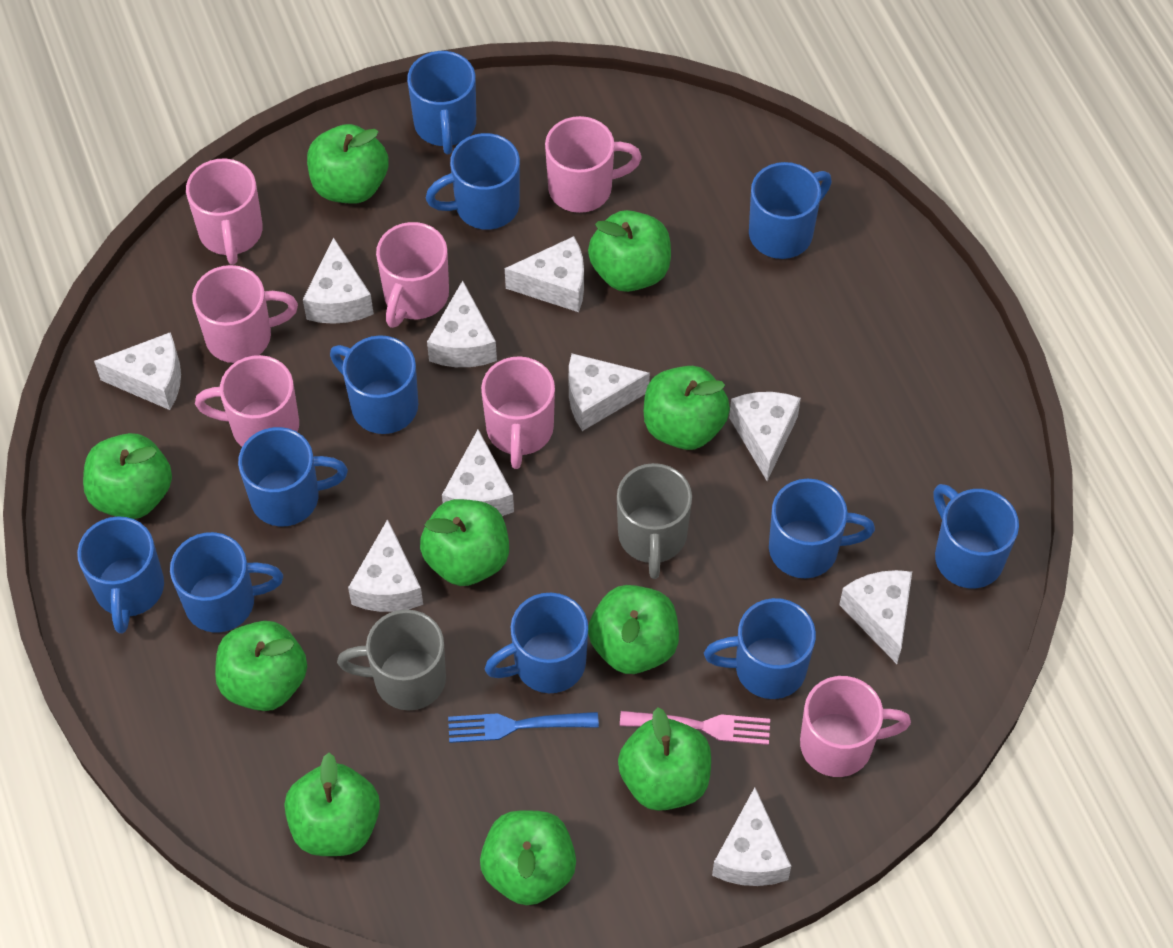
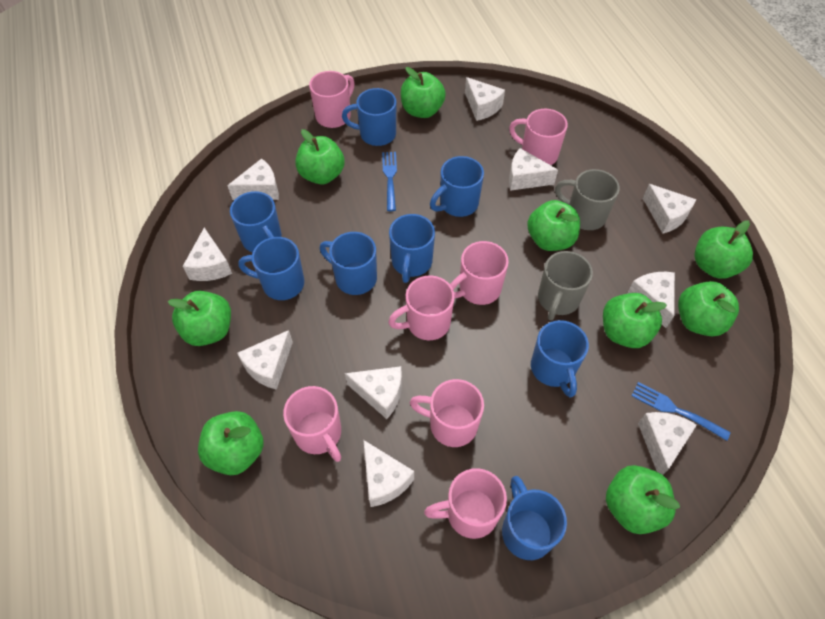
blue fork: 1 -> 2
blue mug: 11 -> 8
green apple: 10 -> 9
pink fork: 1 -> 0

